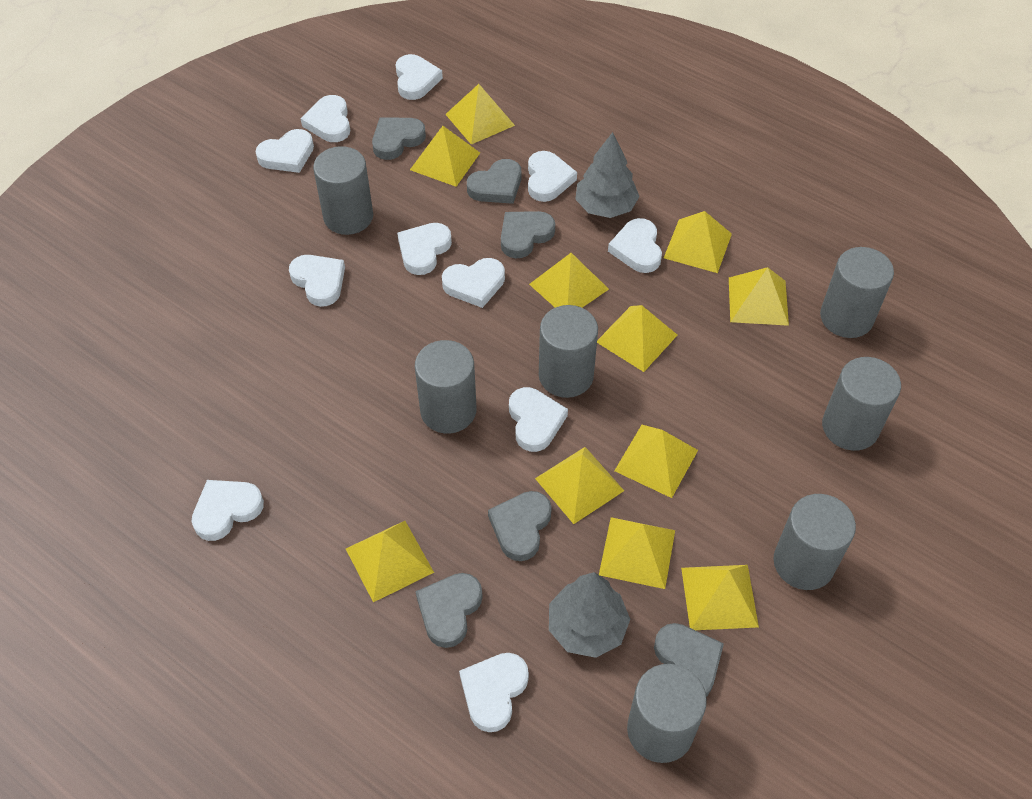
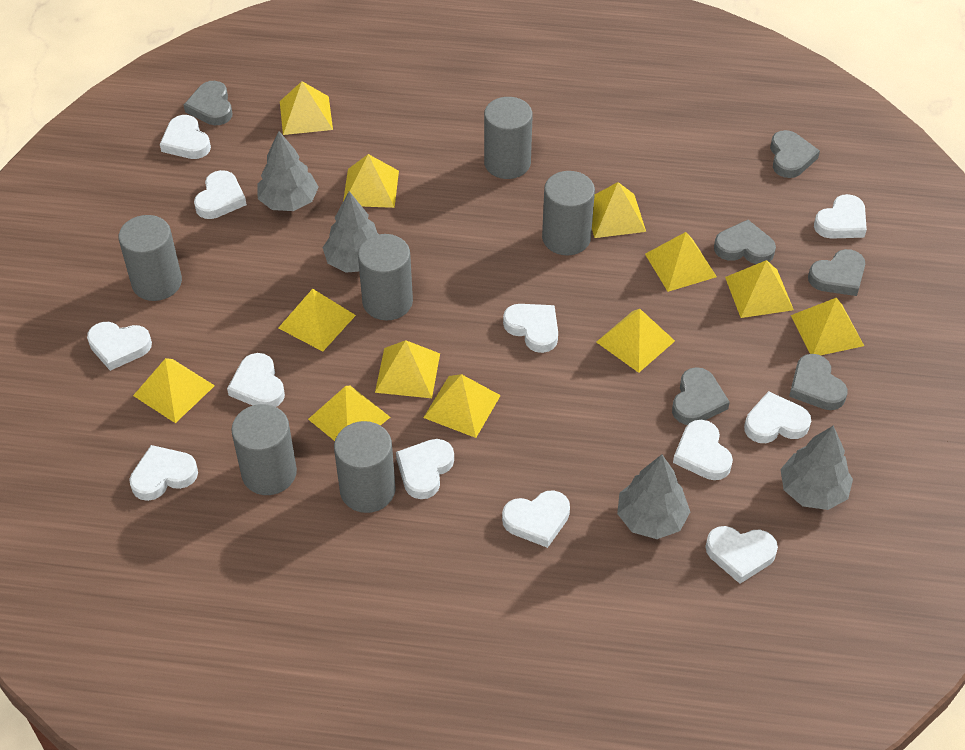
grey cylinder: 7 -> 6
grey tree: 2 -> 4
white heart: 11 -> 12
yellow pyramid: 11 -> 12

